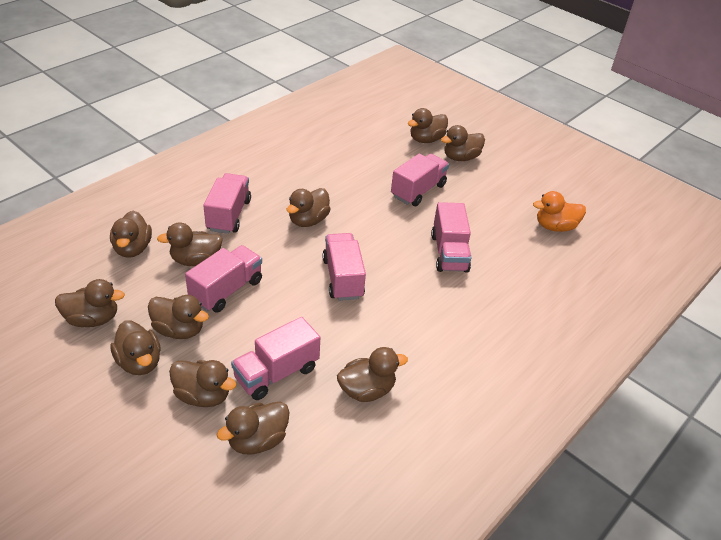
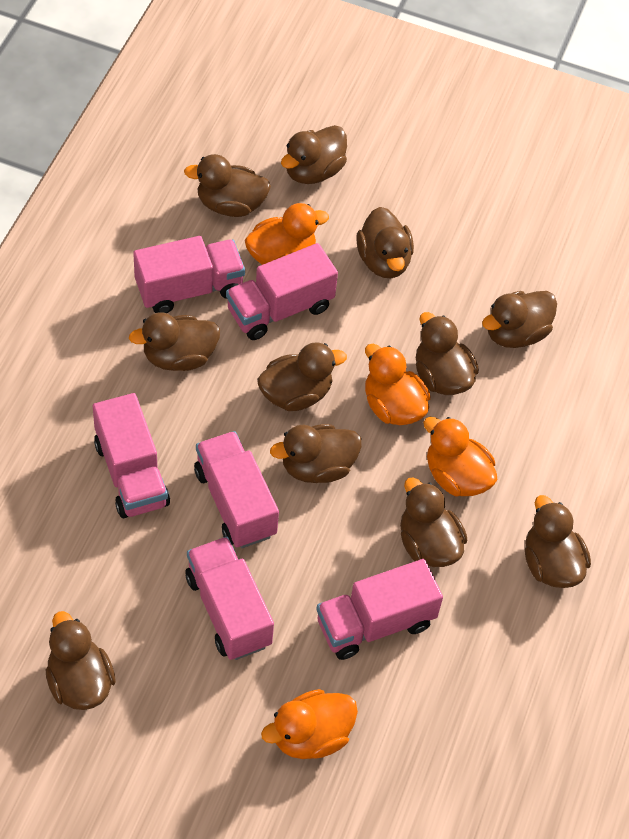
orange duck: 1 -> 4

